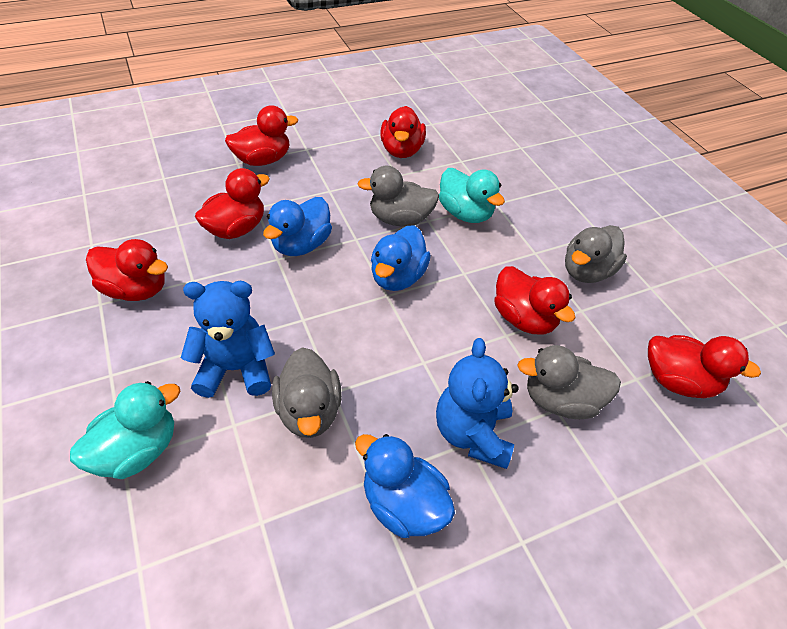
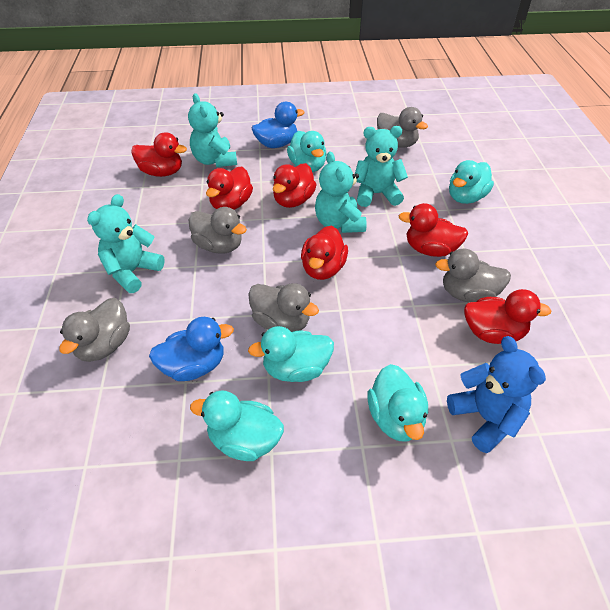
blue duck: 3 -> 2
blue teddy bear: 2 -> 1
grey duck: 4 -> 5
turquoise duck: 2 -> 5
turquoise teddy bear: 0 -> 4

